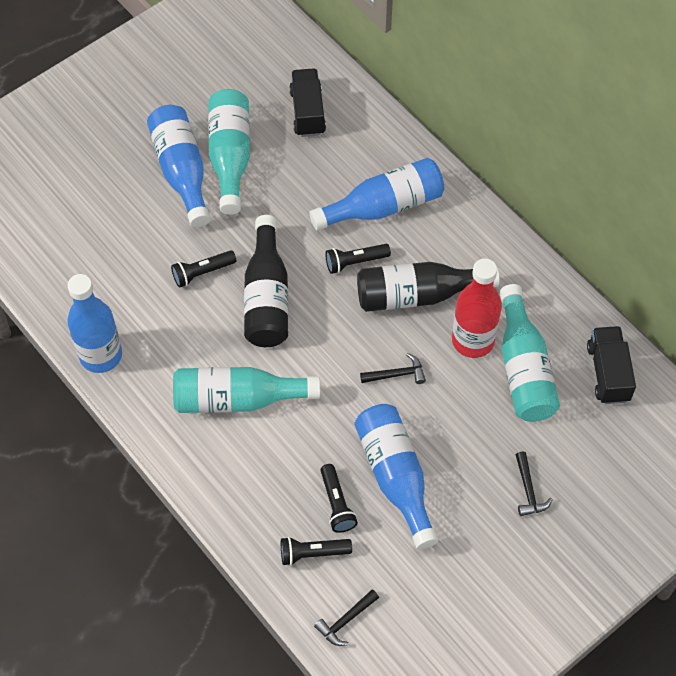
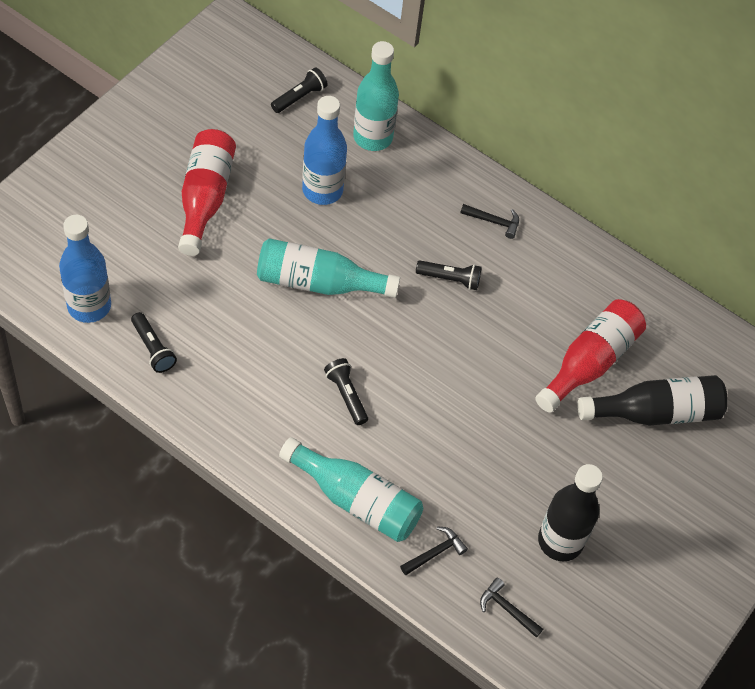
black truck: 2 -> 0
blue bottle: 4 -> 2
red bottle: 1 -> 2

